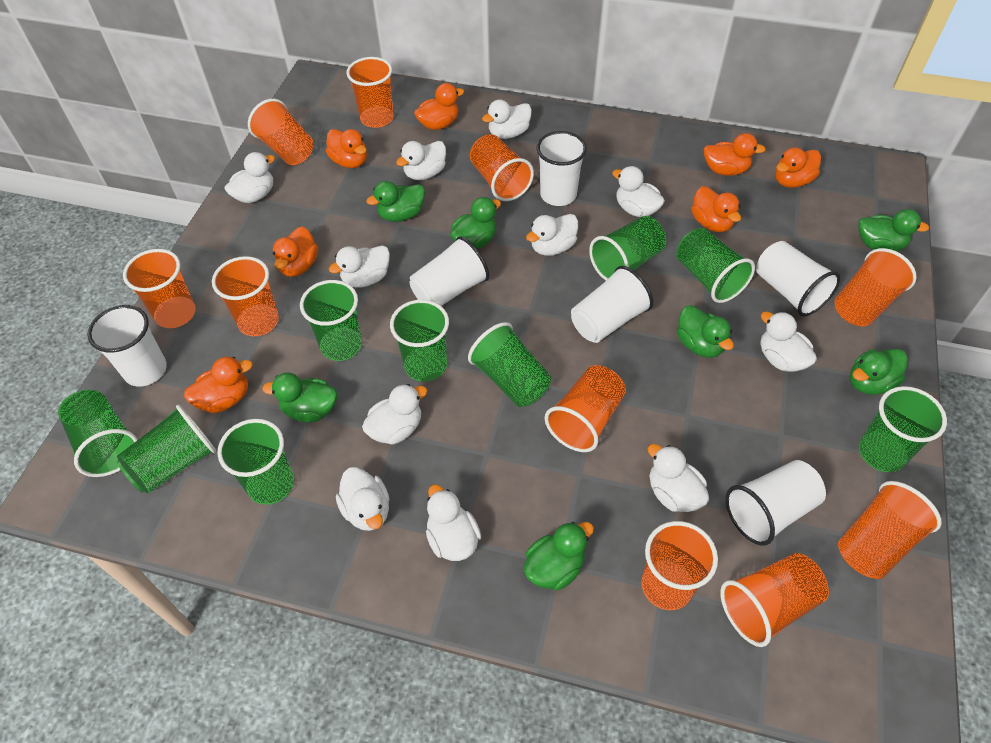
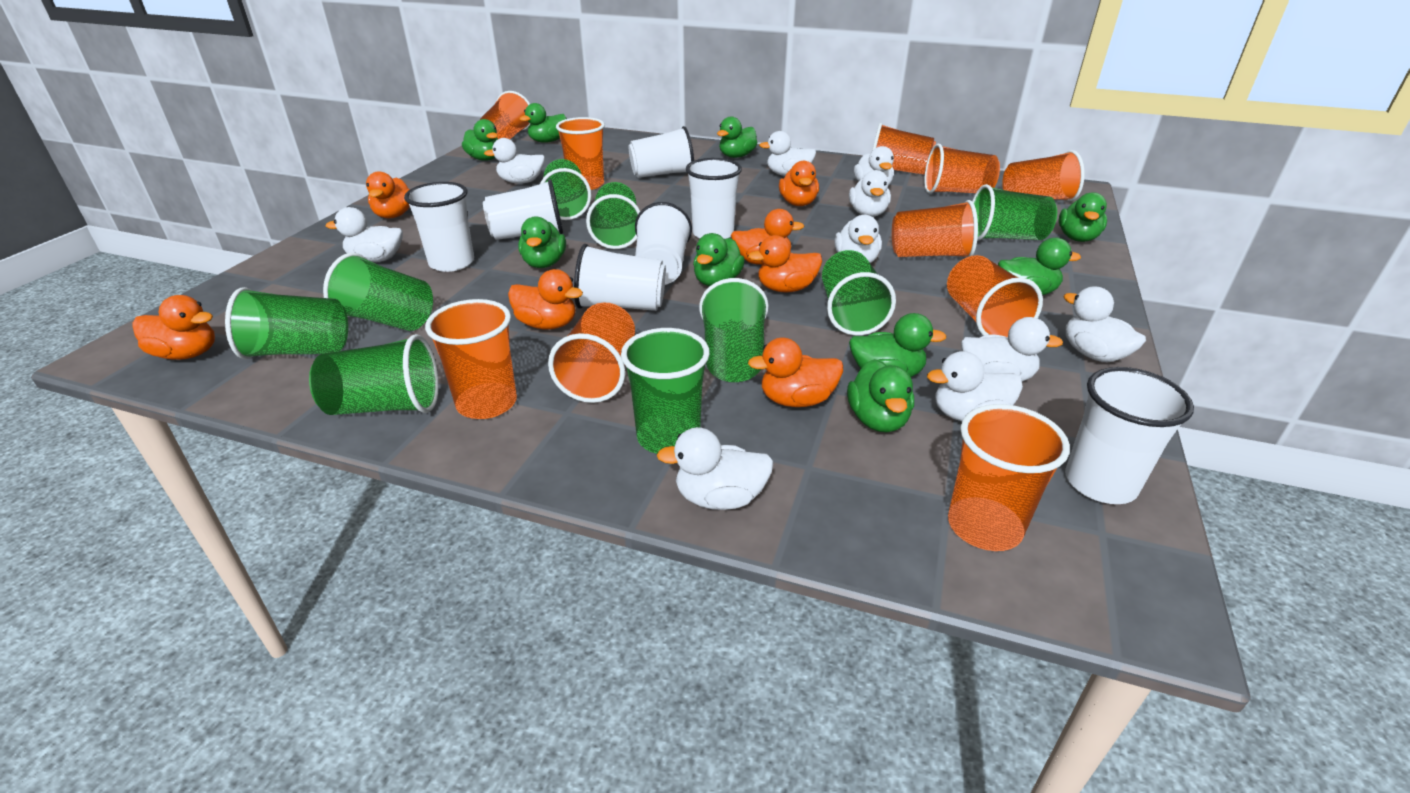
green duck: 7 -> 9
white cup: 6 -> 7
white duck: 11 -> 10

